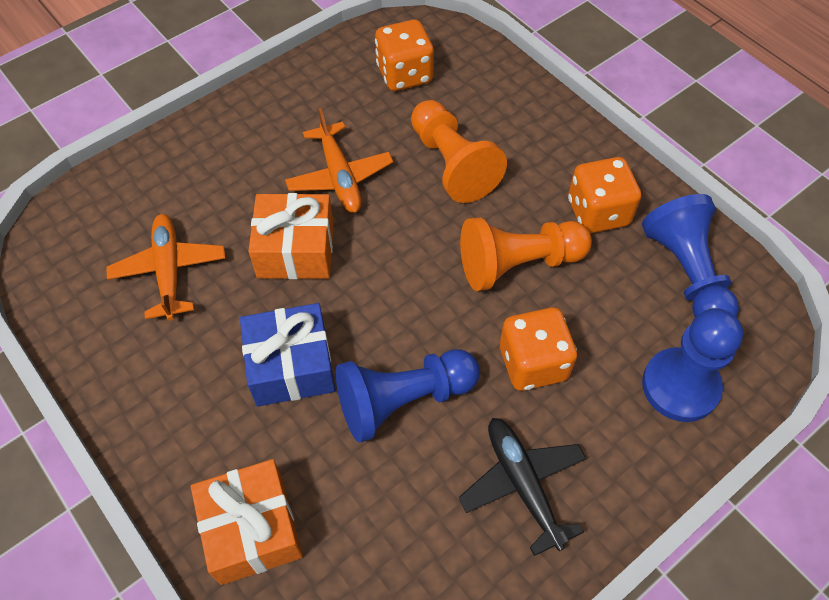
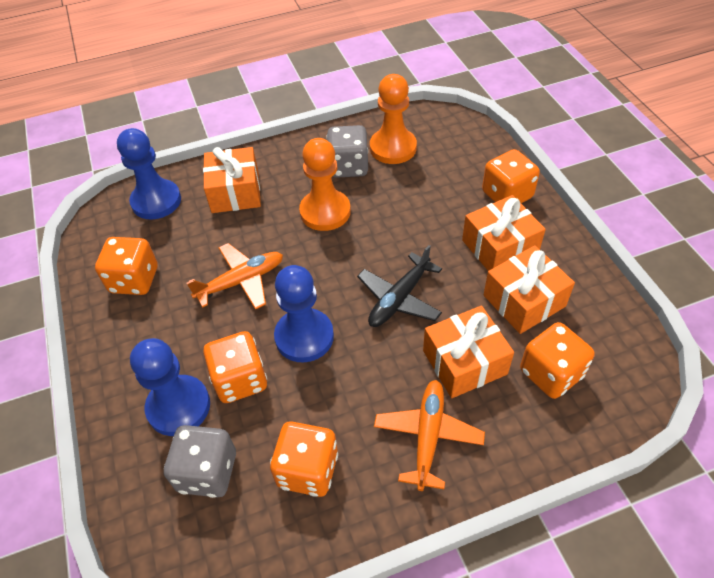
blue gift: 1 -> 0
grey dice: 0 -> 2
orange dice: 3 -> 5
orange gift: 2 -> 4

